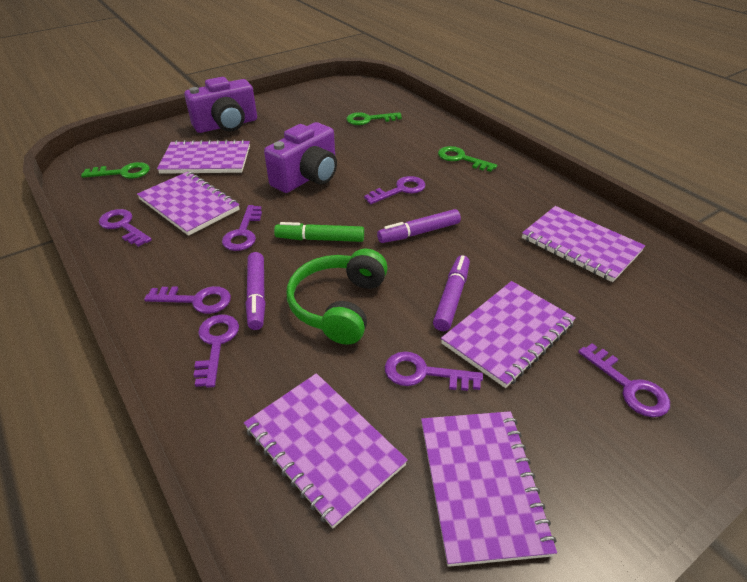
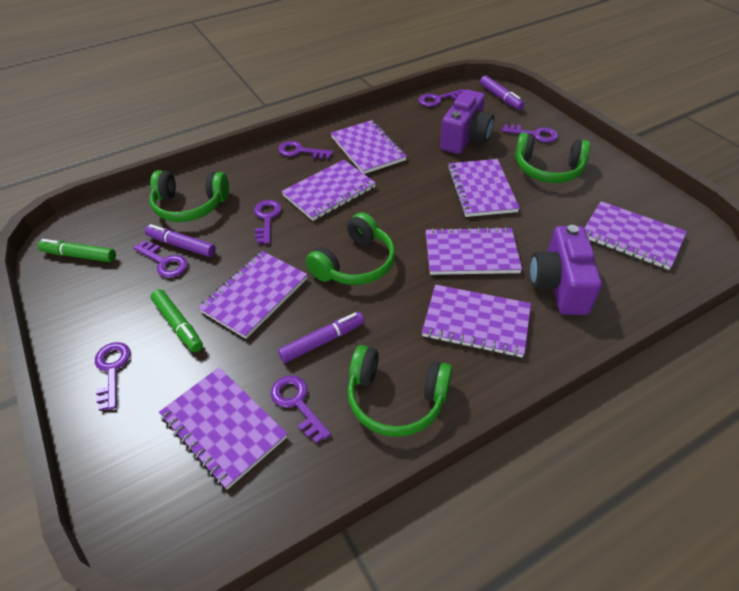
green headphones: 1 -> 4
green key: 3 -> 0
green marker: 1 -> 2
purple notebook: 6 -> 8

